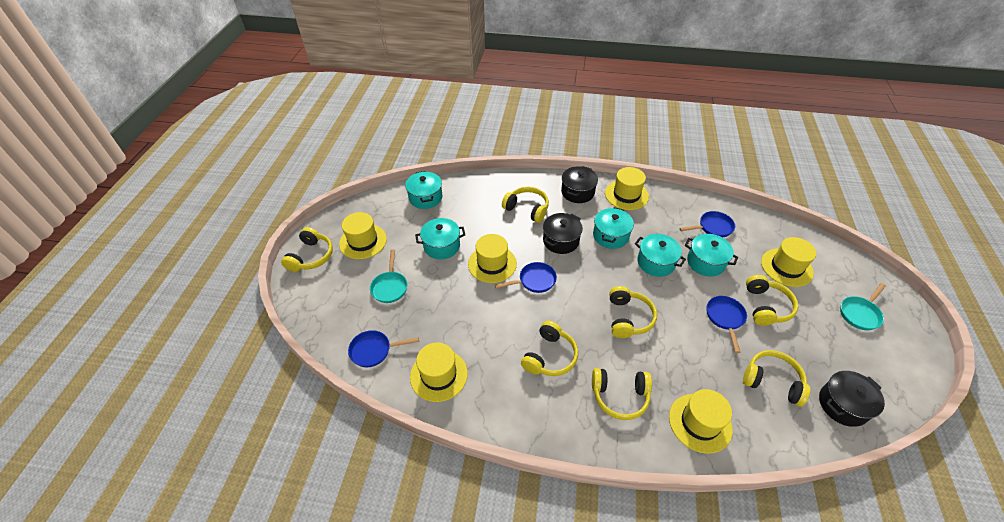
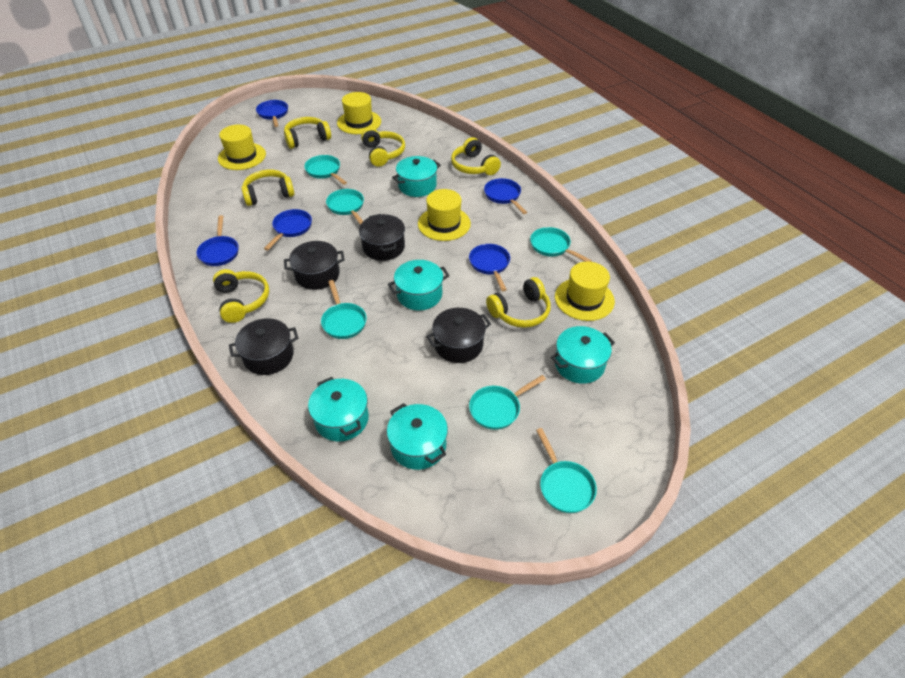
black pot: 3 -> 4
blue pan: 4 -> 5
turquoise pan: 2 -> 6
yellow hat: 6 -> 4
yellow headphones: 7 -> 6

